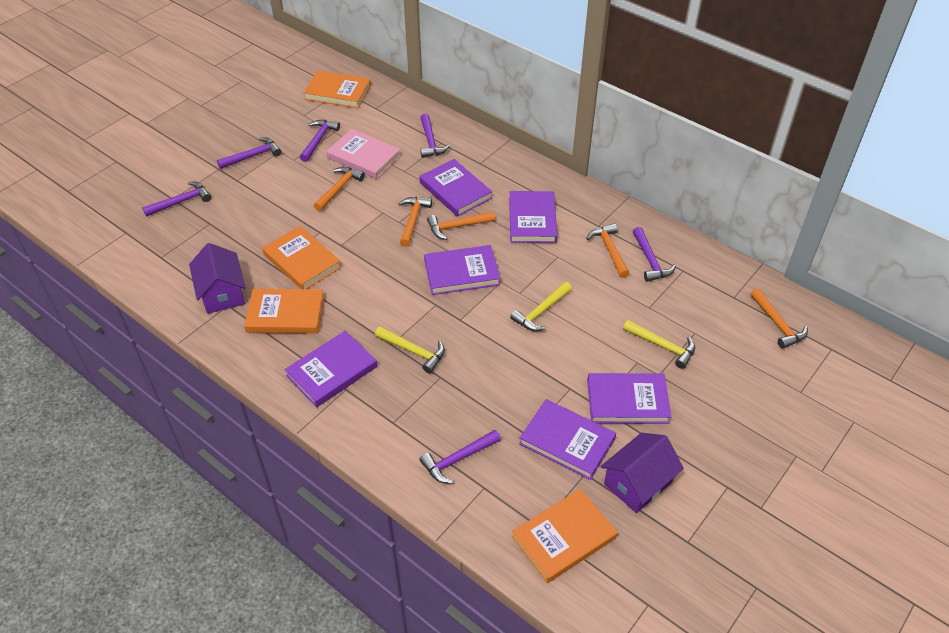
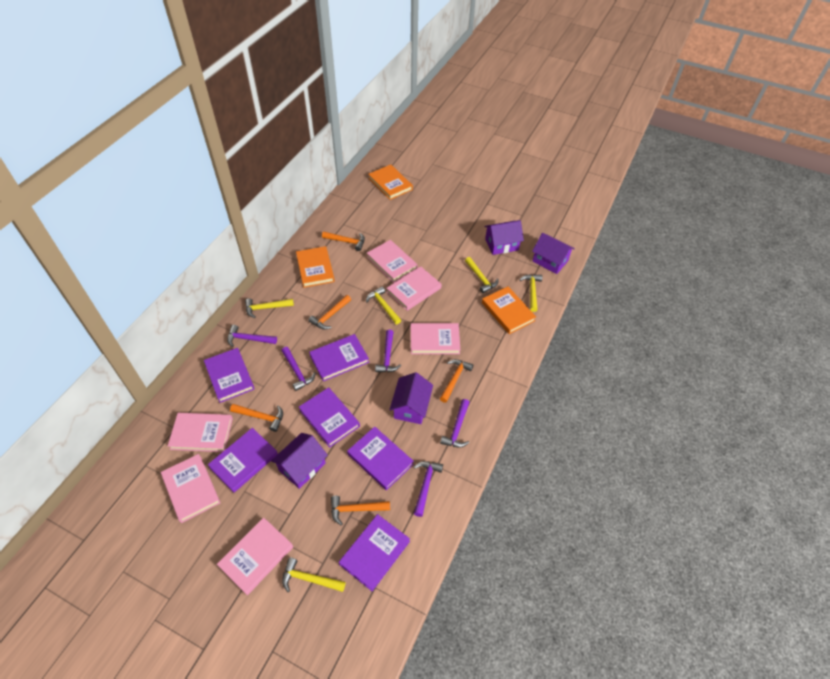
orange book: 4 -> 3
pink book: 1 -> 6
purple hammer: 6 -> 5
purple house: 2 -> 4
yellow hammer: 3 -> 5

